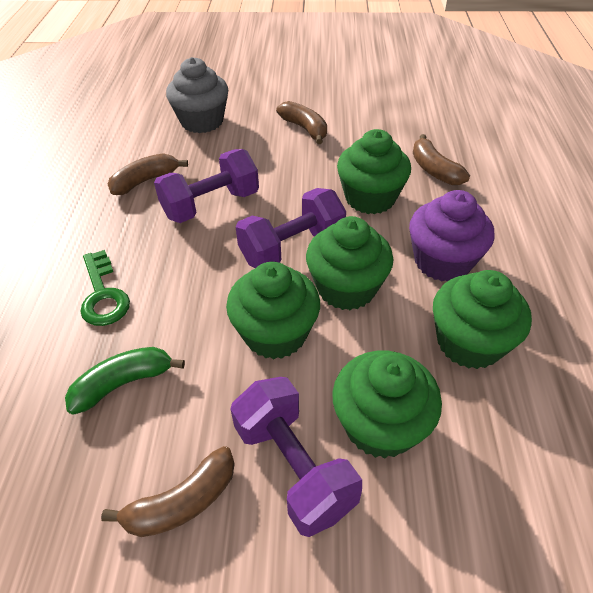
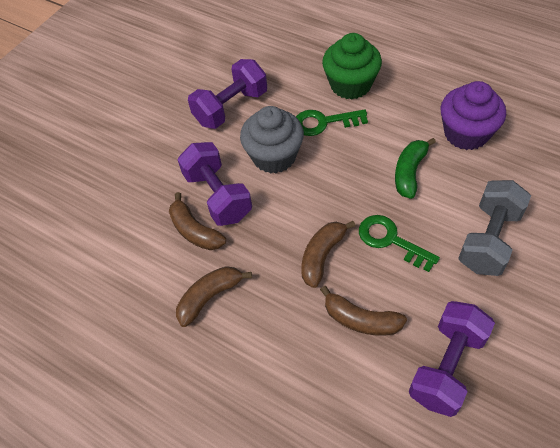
green cupcake: 5 -> 1
green key: 1 -> 2
grey dumbbell: 0 -> 1

